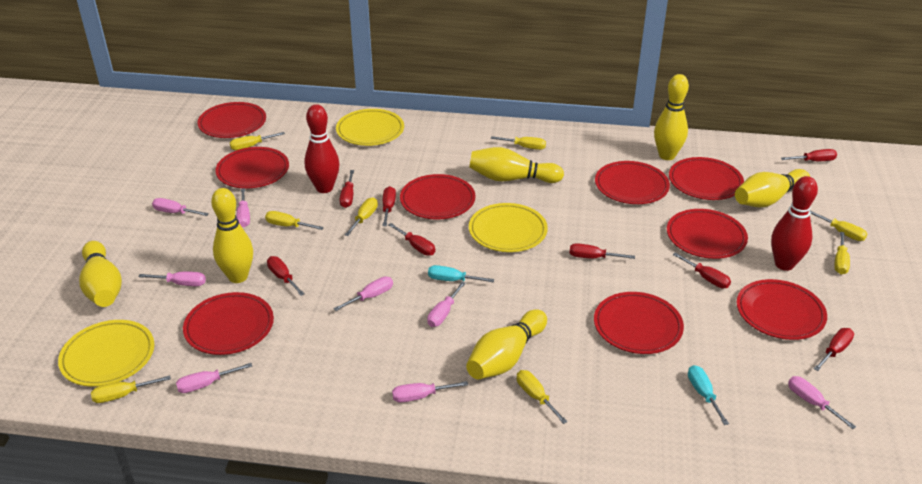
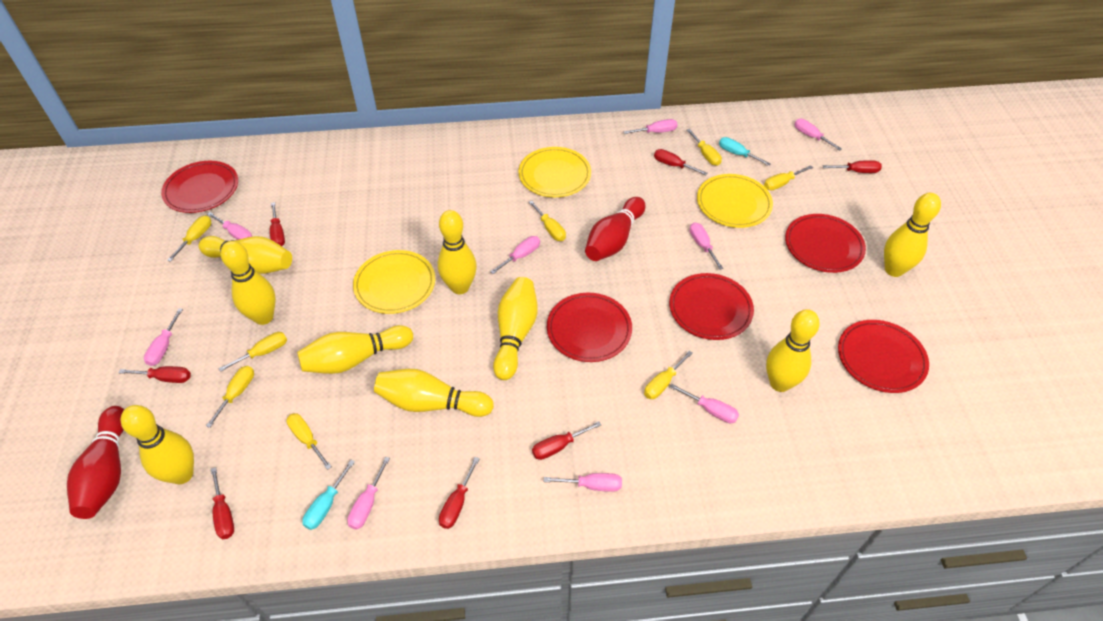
pink screwdriver: 8 -> 9
red plate: 9 -> 5
red screwdriver: 8 -> 7
yellow bowling pin: 6 -> 9

